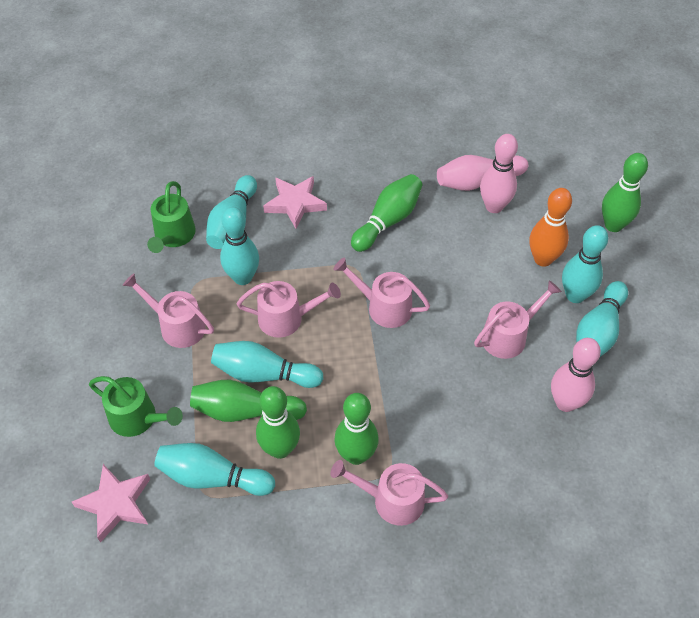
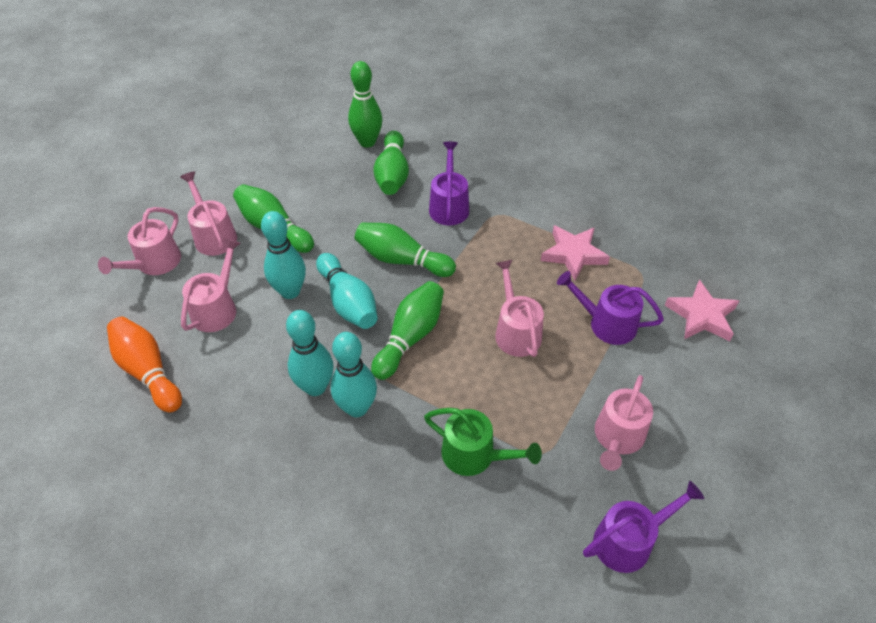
green watering can: 2 -> 1
pink bowling pin: 3 -> 0
purple watering can: 0 -> 3
turquoise bowling pin: 6 -> 4

